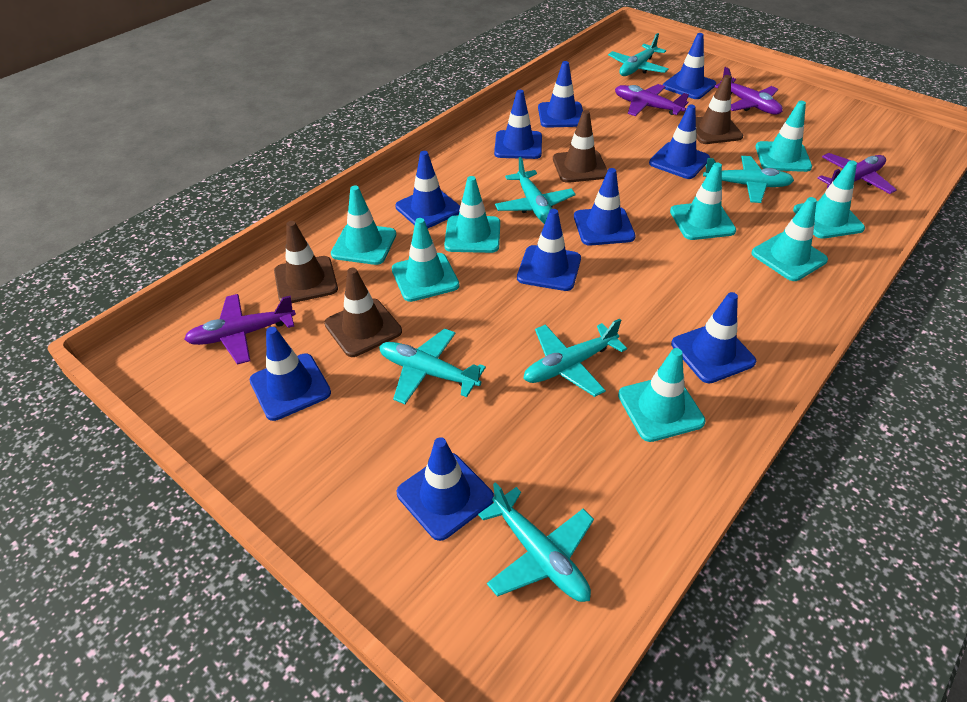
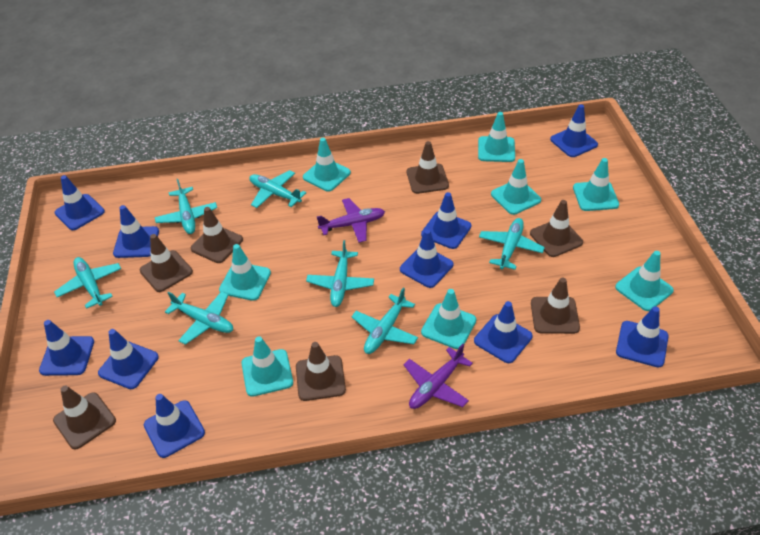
brown traffic cone: 4 -> 7
purple plane: 4 -> 2
turquoise plane: 6 -> 7

